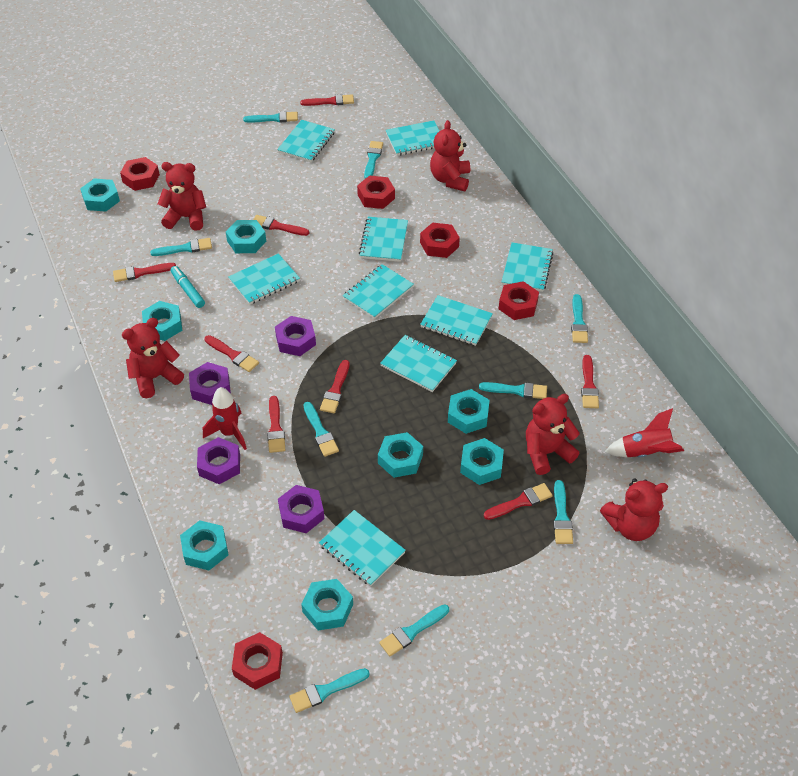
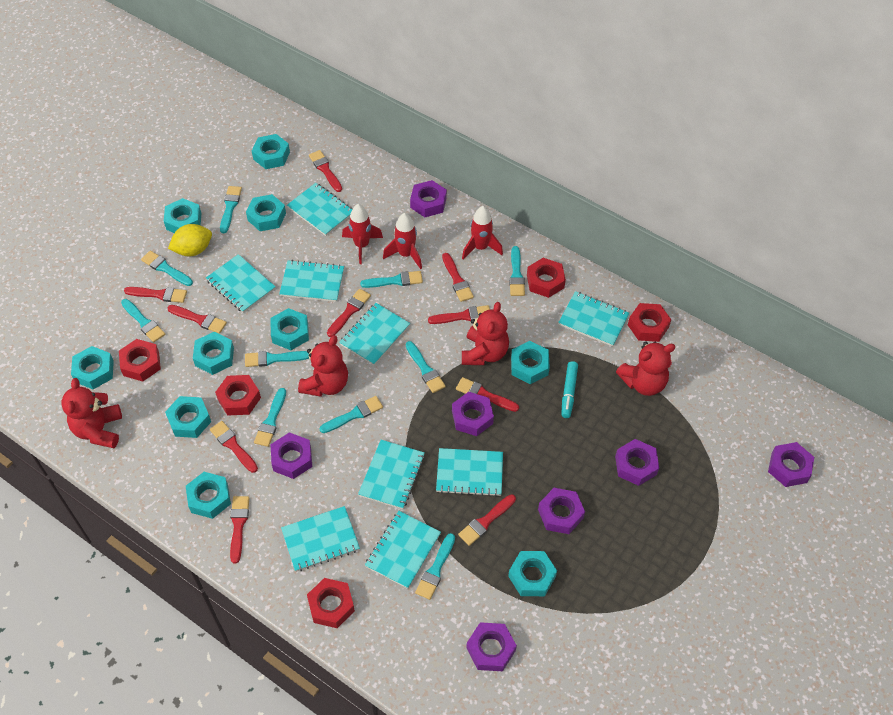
purple nut: 4 -> 7
red brush: 8 -> 10
red rocket: 2 -> 3
red teddy bear: 5 -> 4
turquoise brush: 9 -> 10
turquoise nut: 8 -> 10
yellow lemon: 0 -> 1

